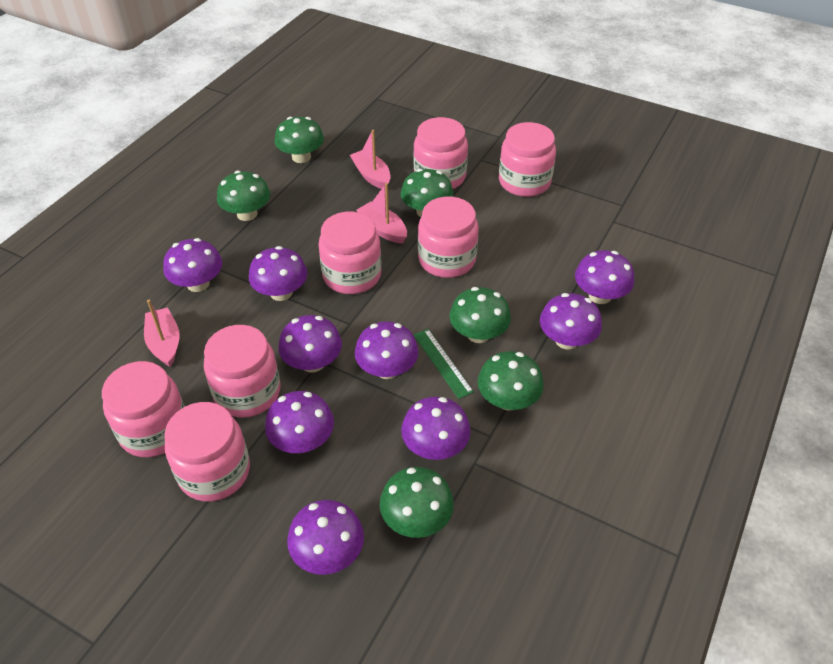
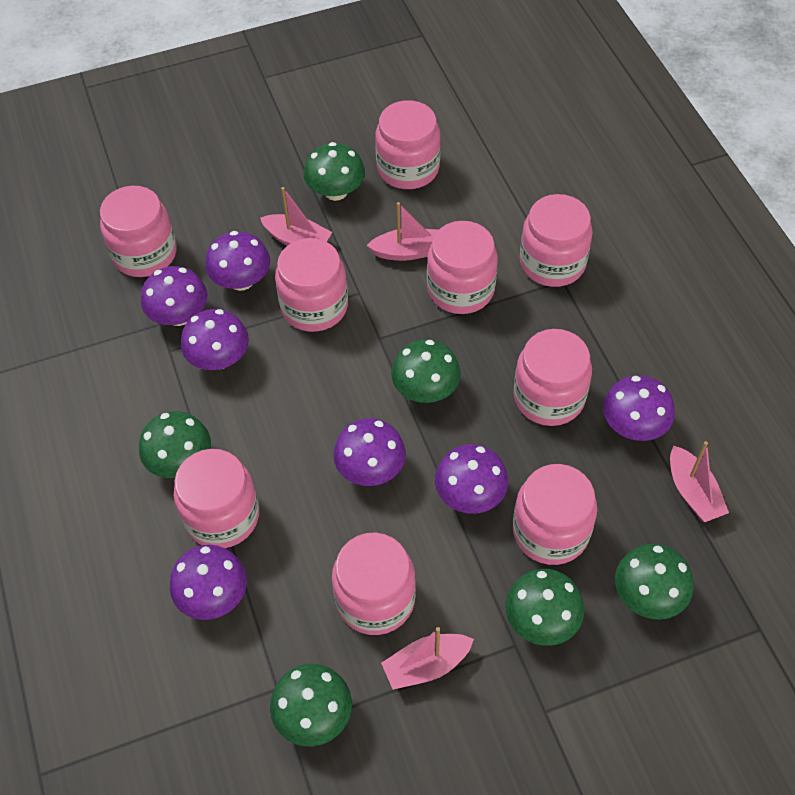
green ruler: 1 -> 0
pink boat: 3 -> 4
pink jar: 7 -> 9
purple mushroom: 9 -> 7

